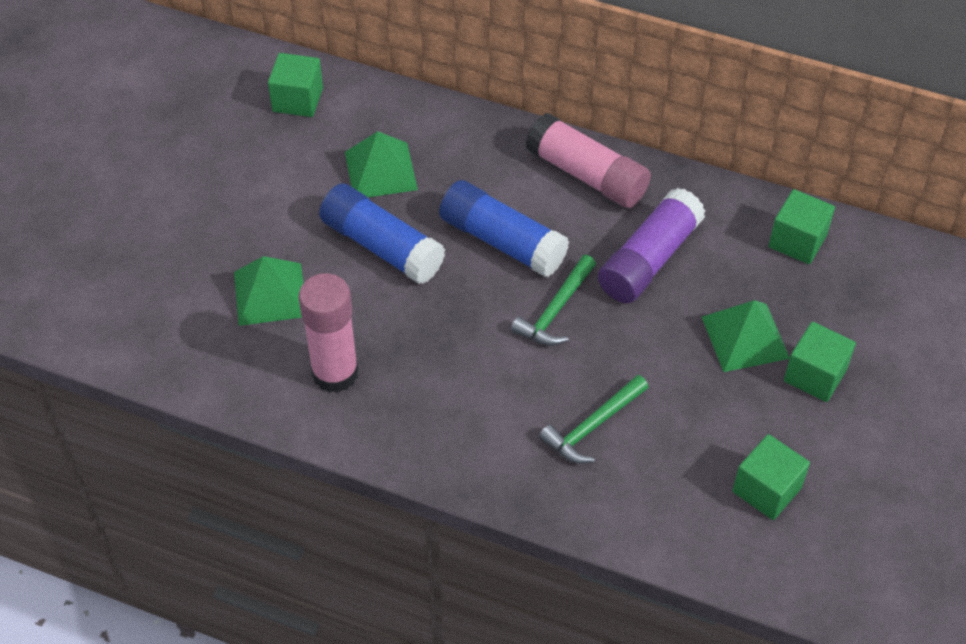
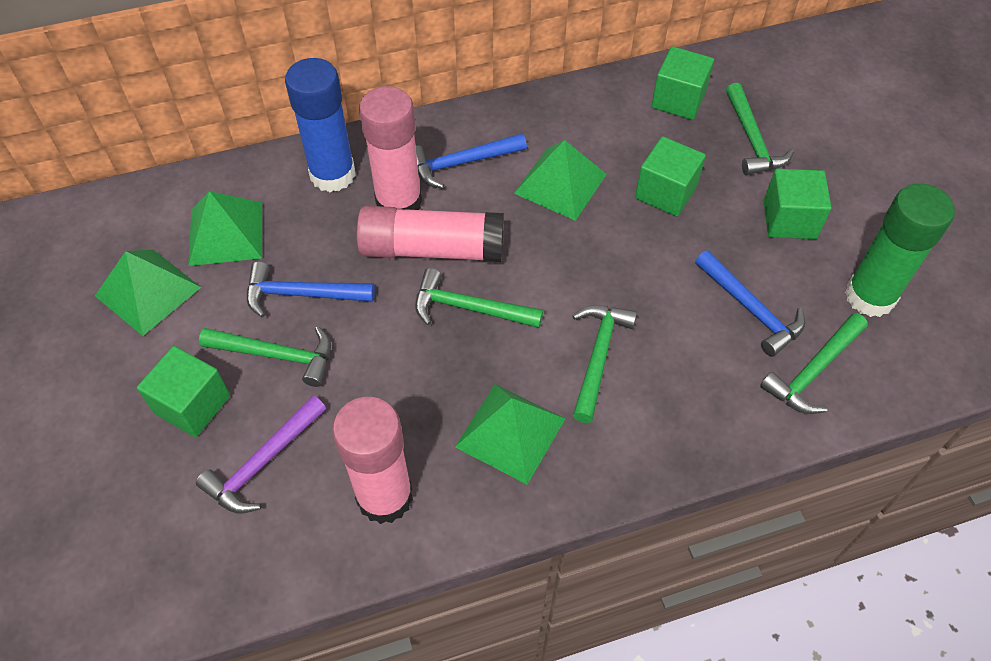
blue glue stick: 2 -> 1
blue hammer: 0 -> 3
green glue stick: 0 -> 1
green hammer: 2 -> 5
green pyramid: 3 -> 4
pink glue stick: 2 -> 3
purple glue stick: 1 -> 0
purple hammer: 0 -> 1

